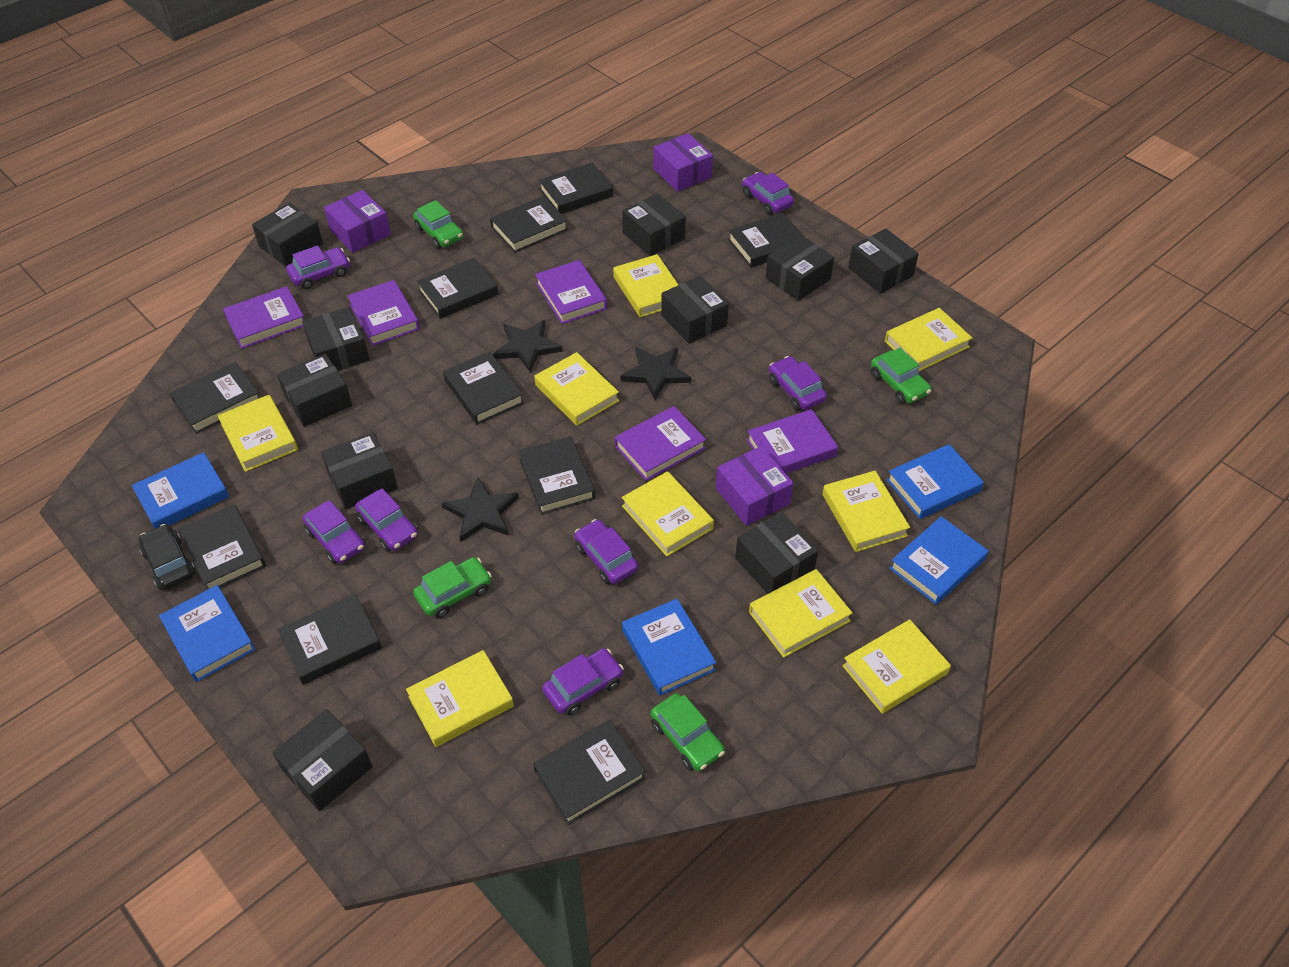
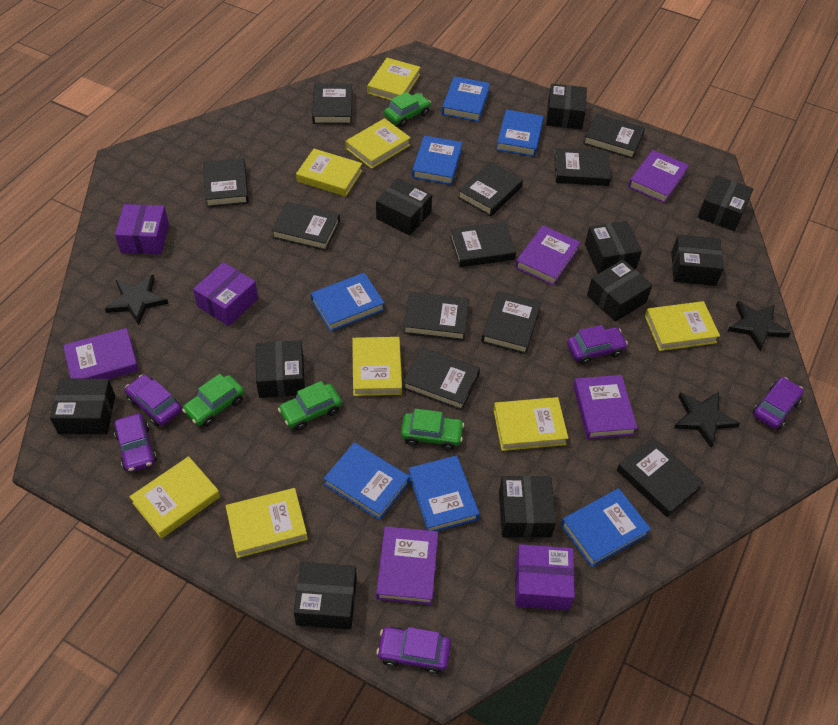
black book: 10 -> 11
black car: 1 -> 0
blue book: 5 -> 7
purple car: 7 -> 5
yellow book: 9 -> 8

